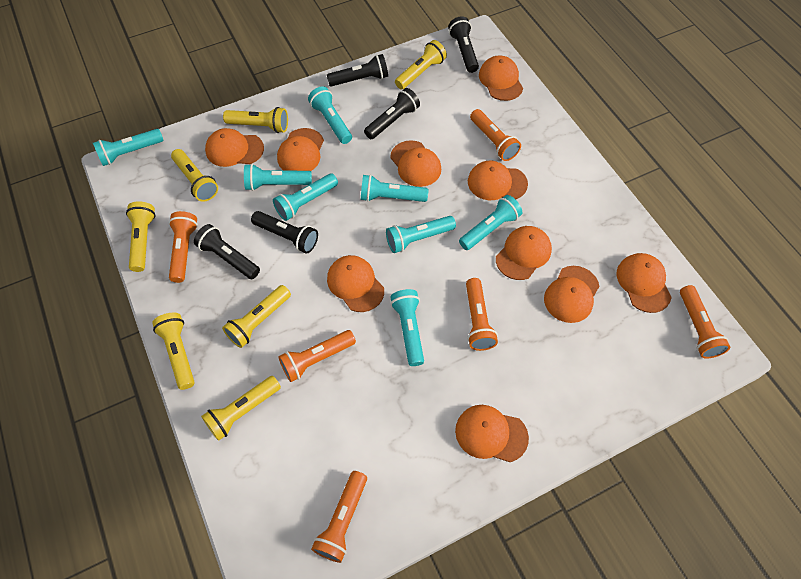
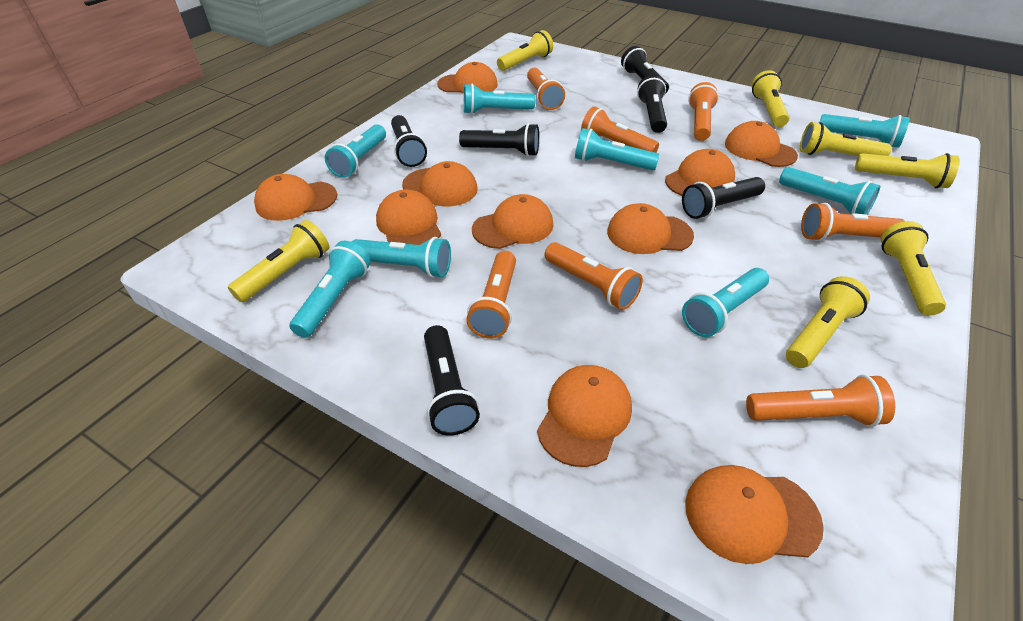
black flashlight: 5 -> 6
orange flashlight: 6 -> 7

